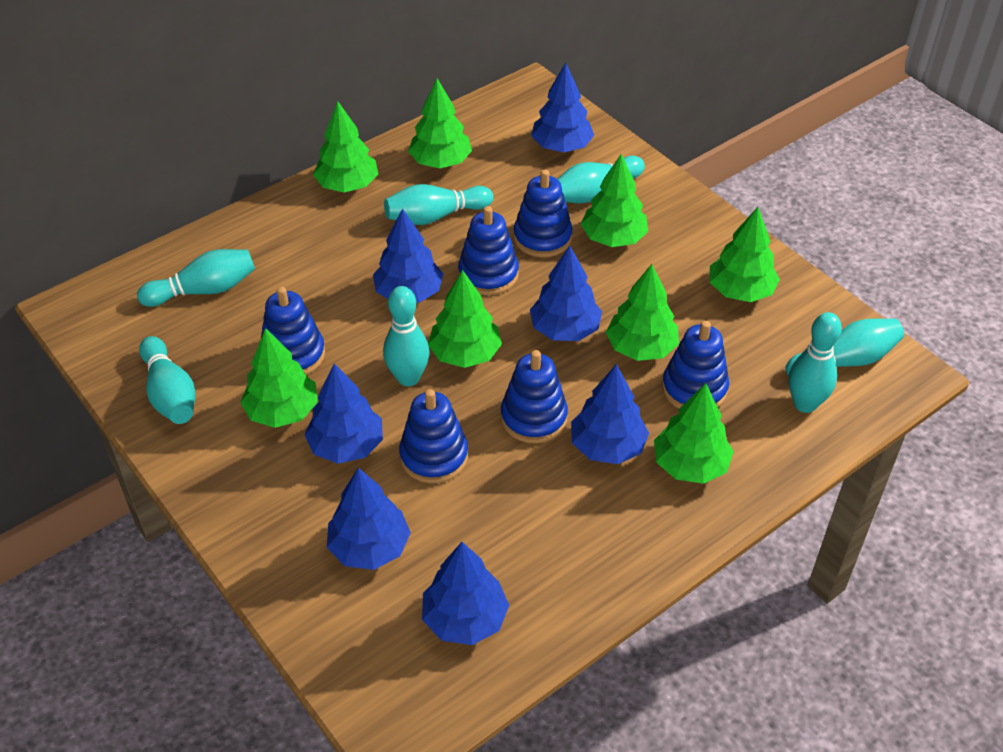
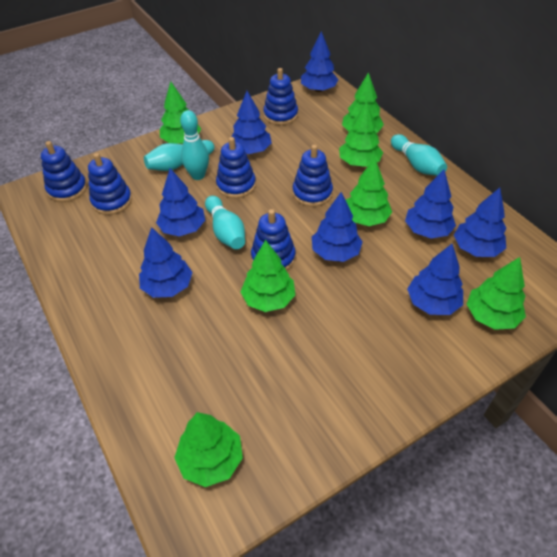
blue tree: 7 -> 8
green tree: 8 -> 7
turquoise bowling pin: 7 -> 4

